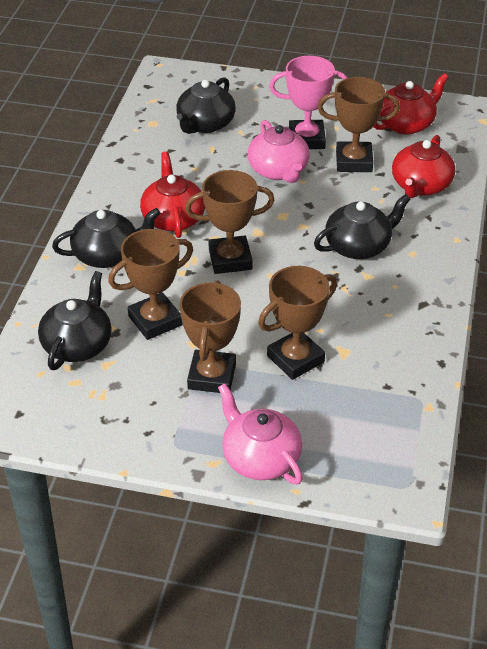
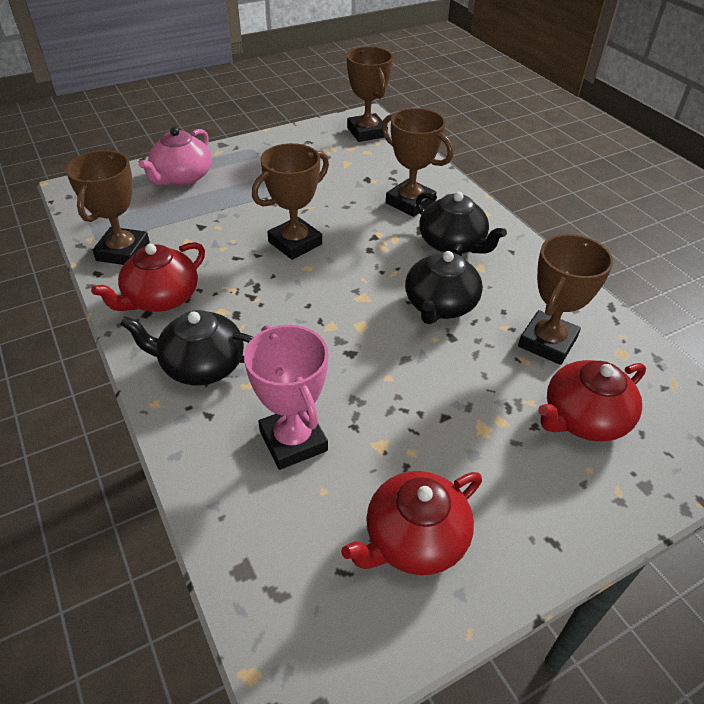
black teapot: 4 -> 3
pink teapot: 2 -> 1

